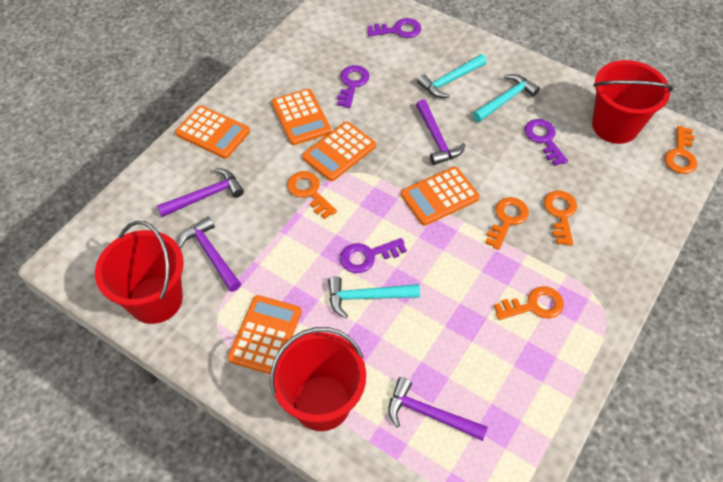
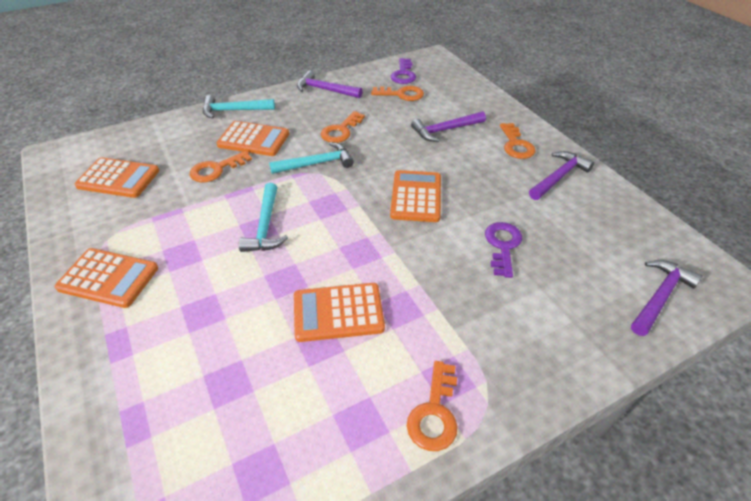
purple key: 4 -> 2
red bucket: 3 -> 0

